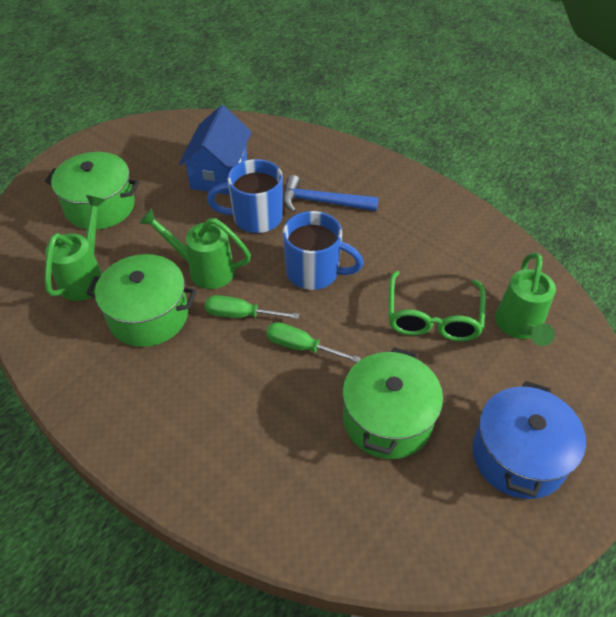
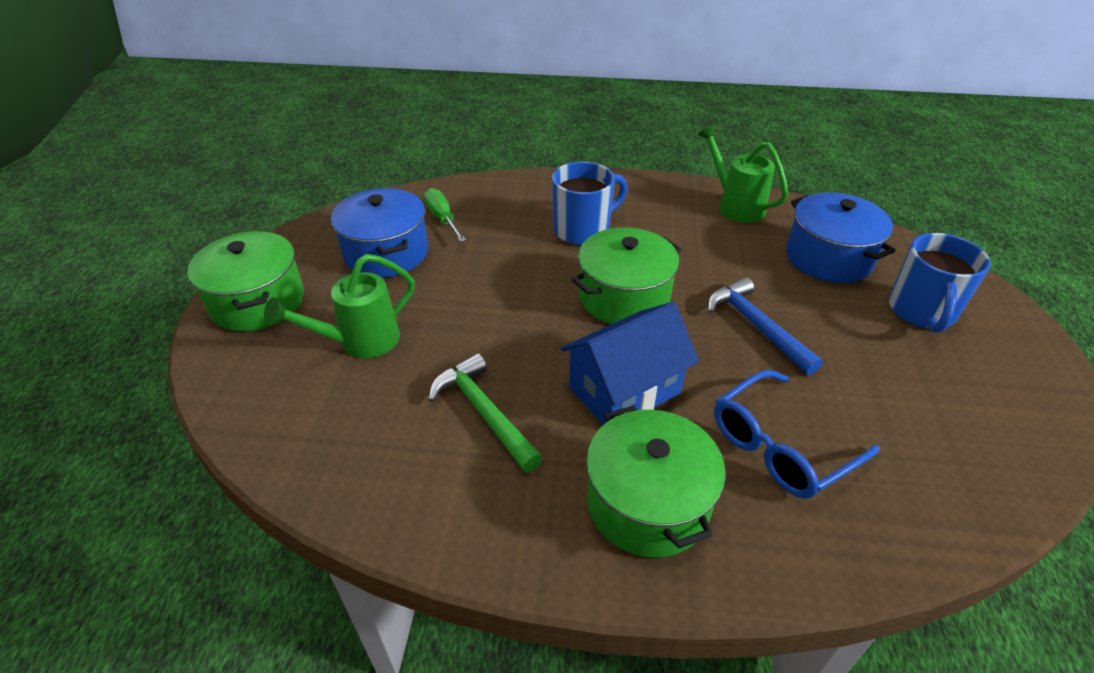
blue glasses: 0 -> 1
blue pot: 1 -> 2
green glasses: 1 -> 0
green hammer: 0 -> 1
green screwdriver: 2 -> 1
green watering can: 3 -> 2

